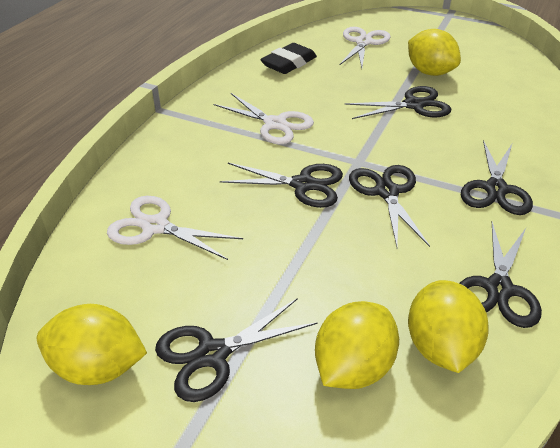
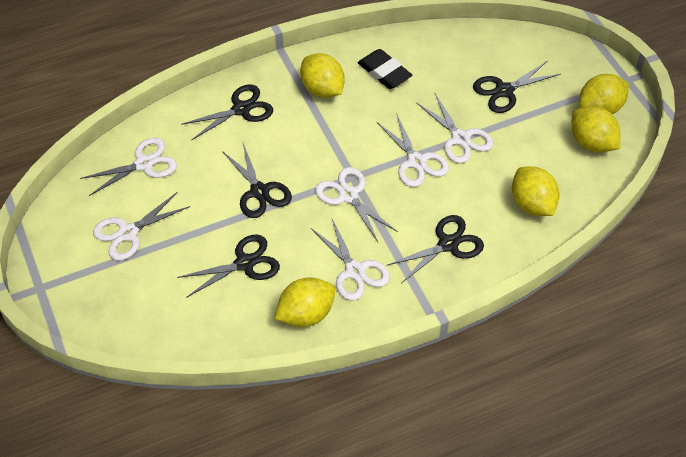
black scissors: 6 -> 5
white scissors: 3 -> 6
yellow lemon: 4 -> 5

